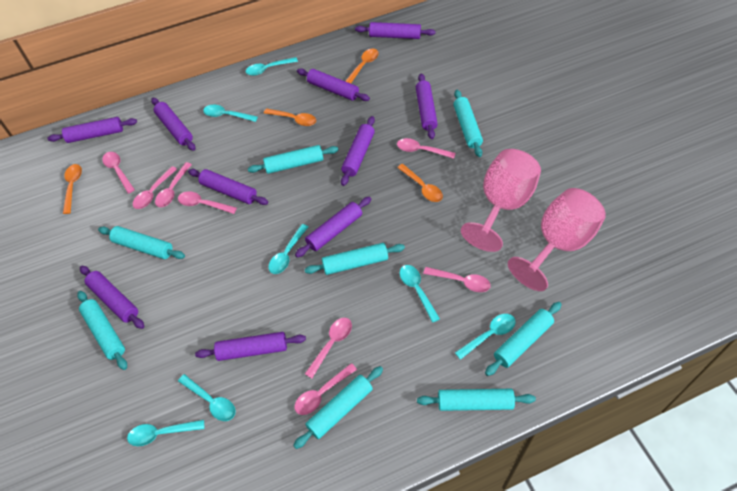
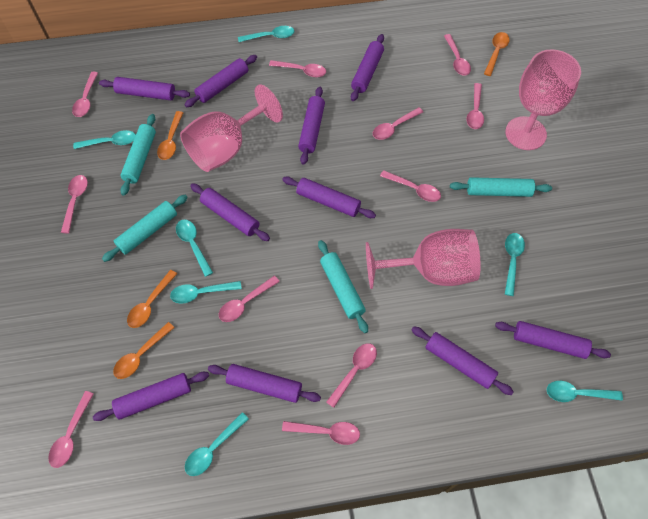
pink goblet: 2 -> 3
pink spoon: 8 -> 11
turquoise rolling pin: 8 -> 4

